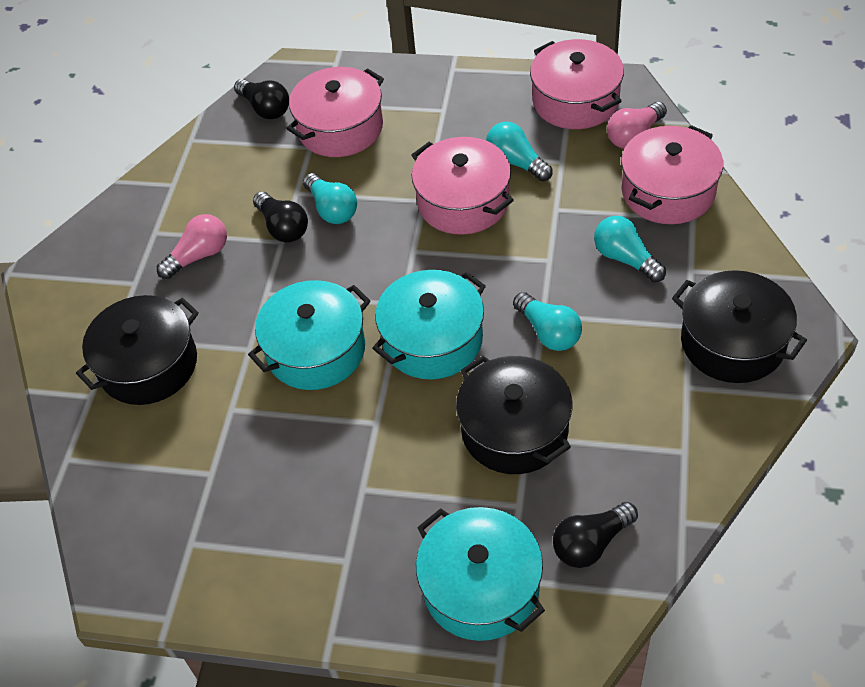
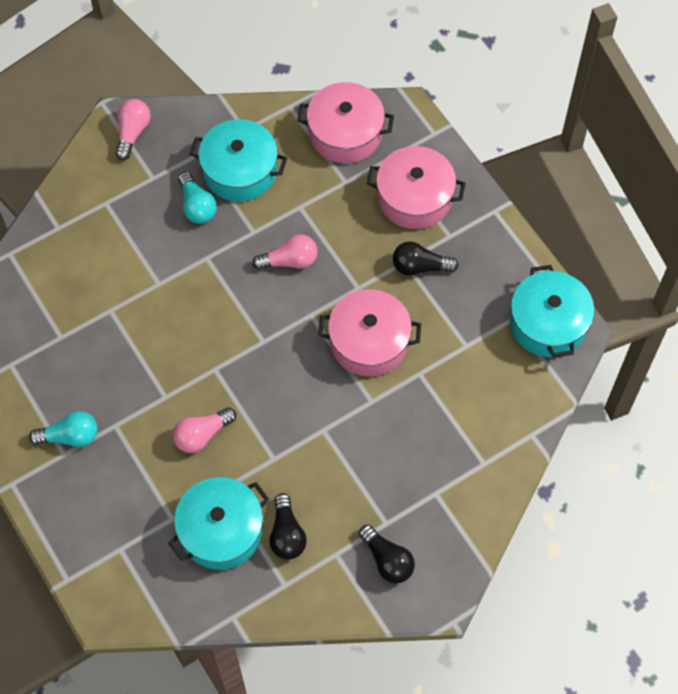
black pot: 3 -> 0
pink light bulb: 2 -> 3
pink pot: 4 -> 3
turquoise light bulb: 4 -> 2

